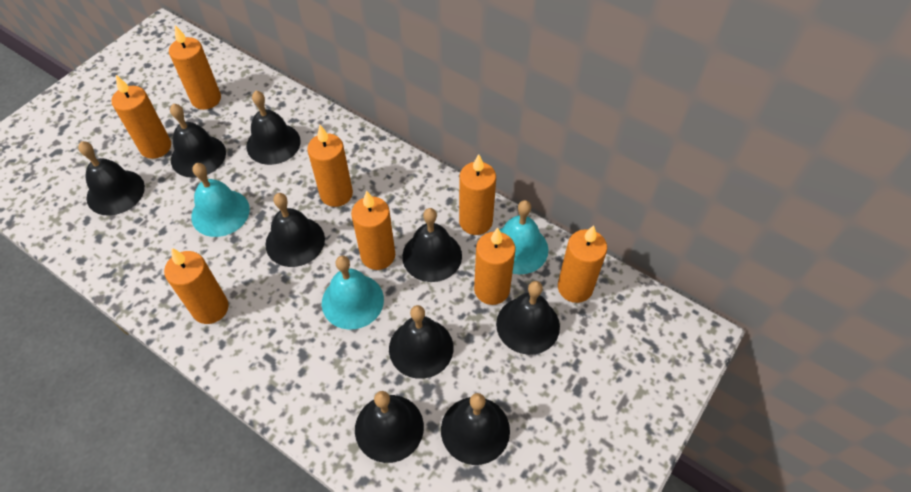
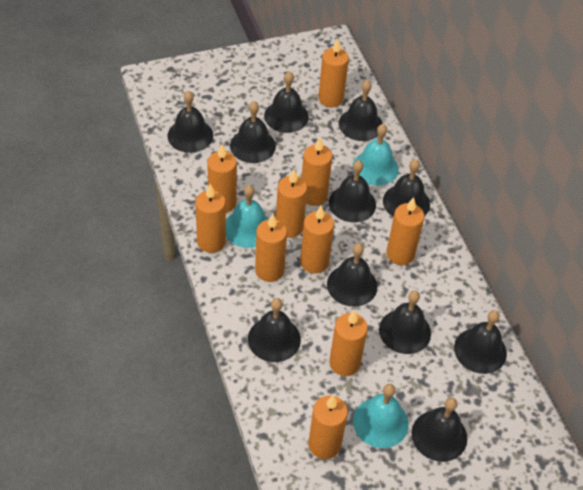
black bell: 9 -> 11
orange candle: 8 -> 10

